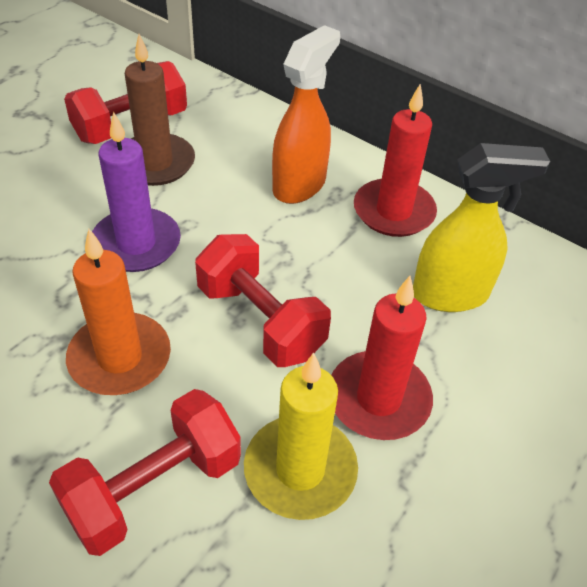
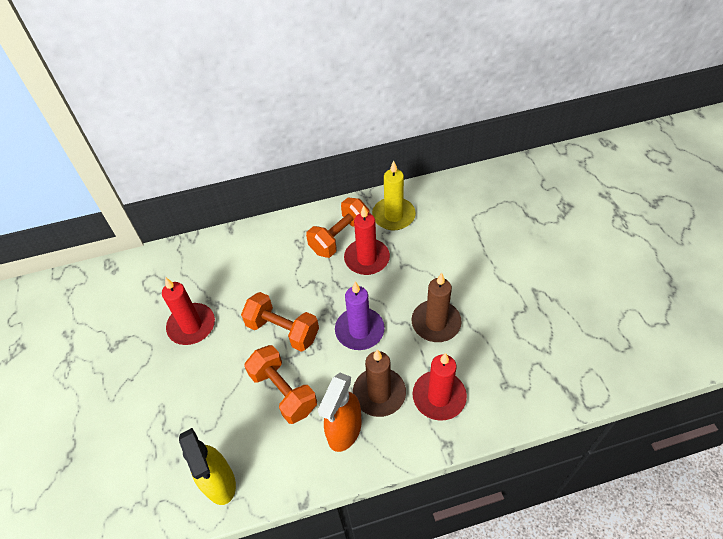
brown candle: 1 -> 2
orange candle: 1 -> 0
orange dumbbell: 0 -> 3
red candle: 2 -> 3
red dumbbell: 3 -> 0

